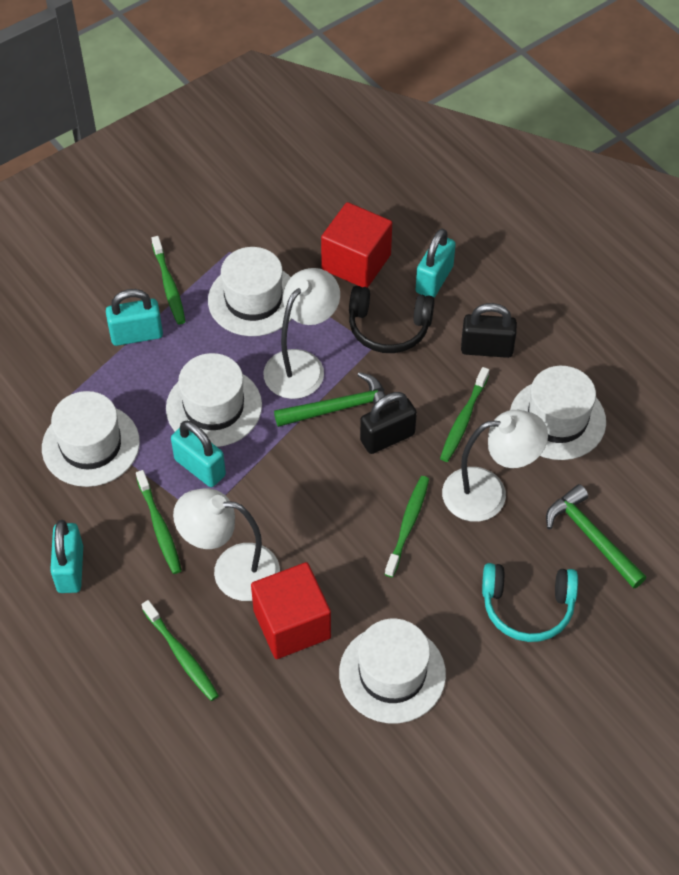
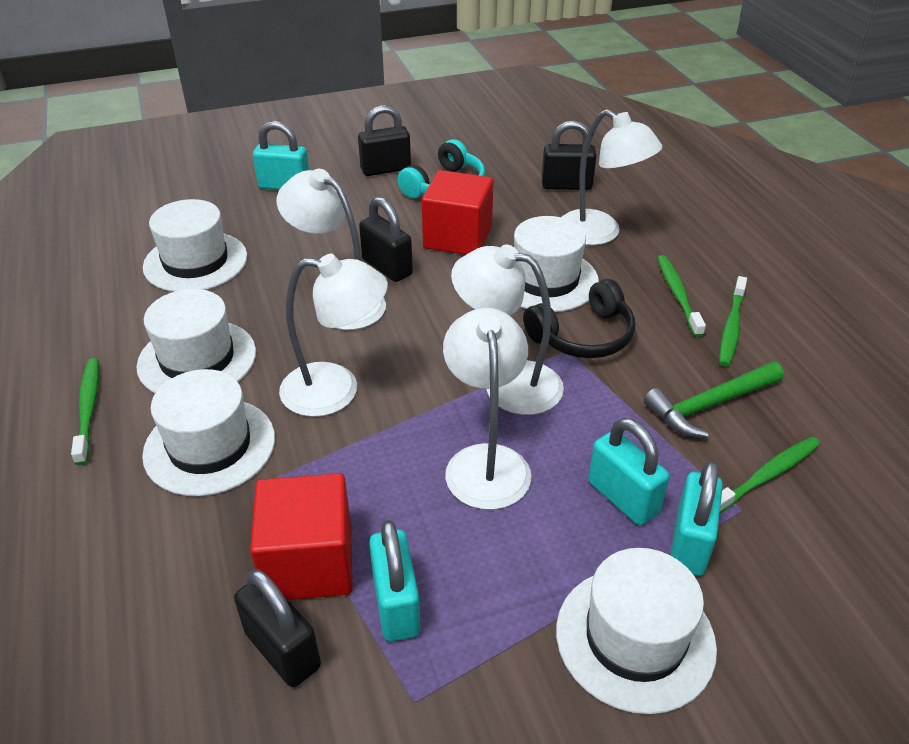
black padlock: 2 -> 4
green hammer: 2 -> 1
green toothbrush: 5 -> 4
white lamp: 3 -> 5

